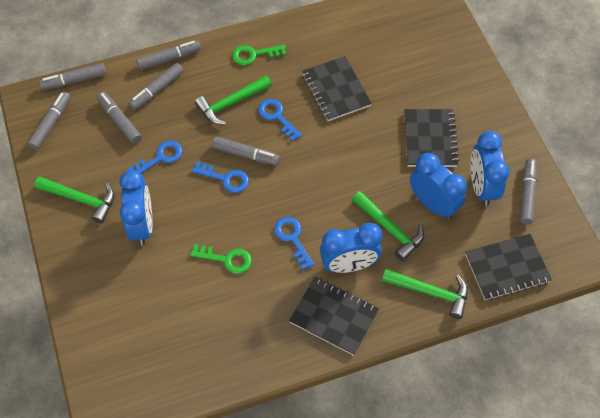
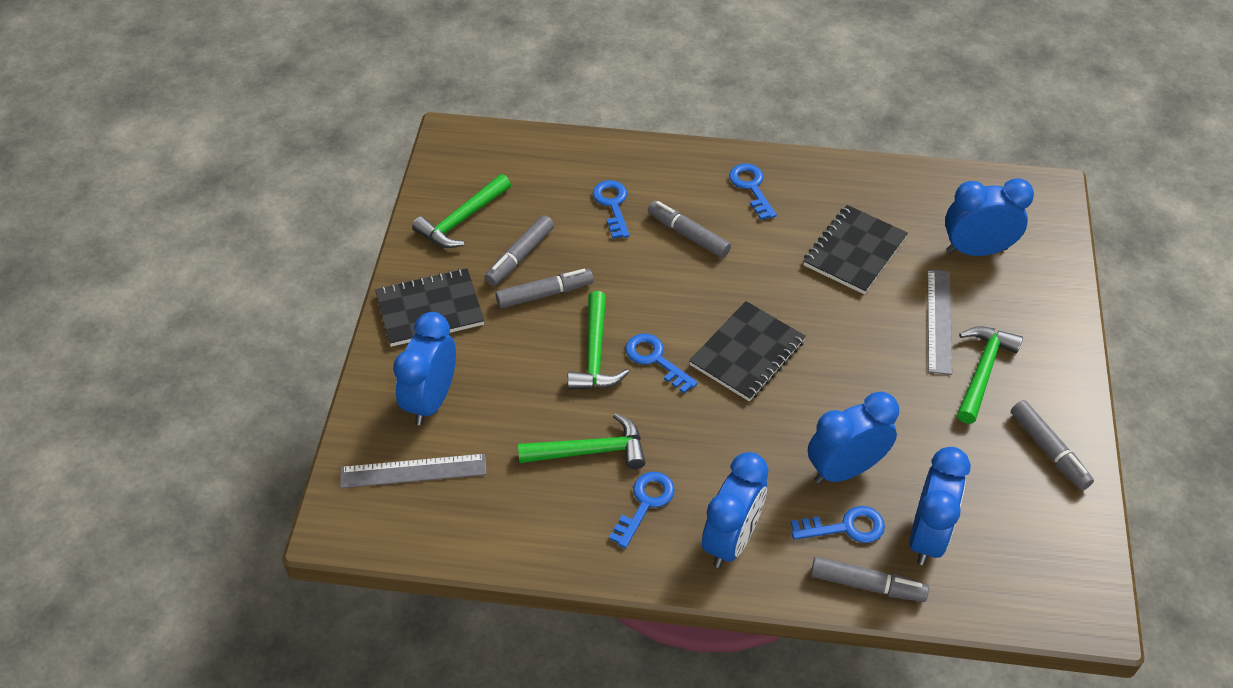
black notebook: 4 -> 3
blue clock: 4 -> 5
blue key: 4 -> 5
green key: 2 -> 0
grey marker: 7 -> 5
grey ruler: 0 -> 2

